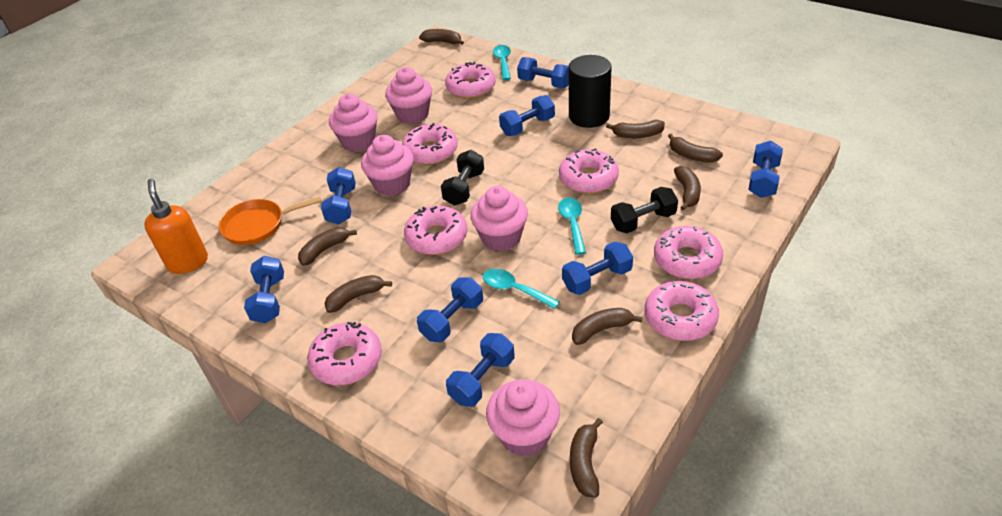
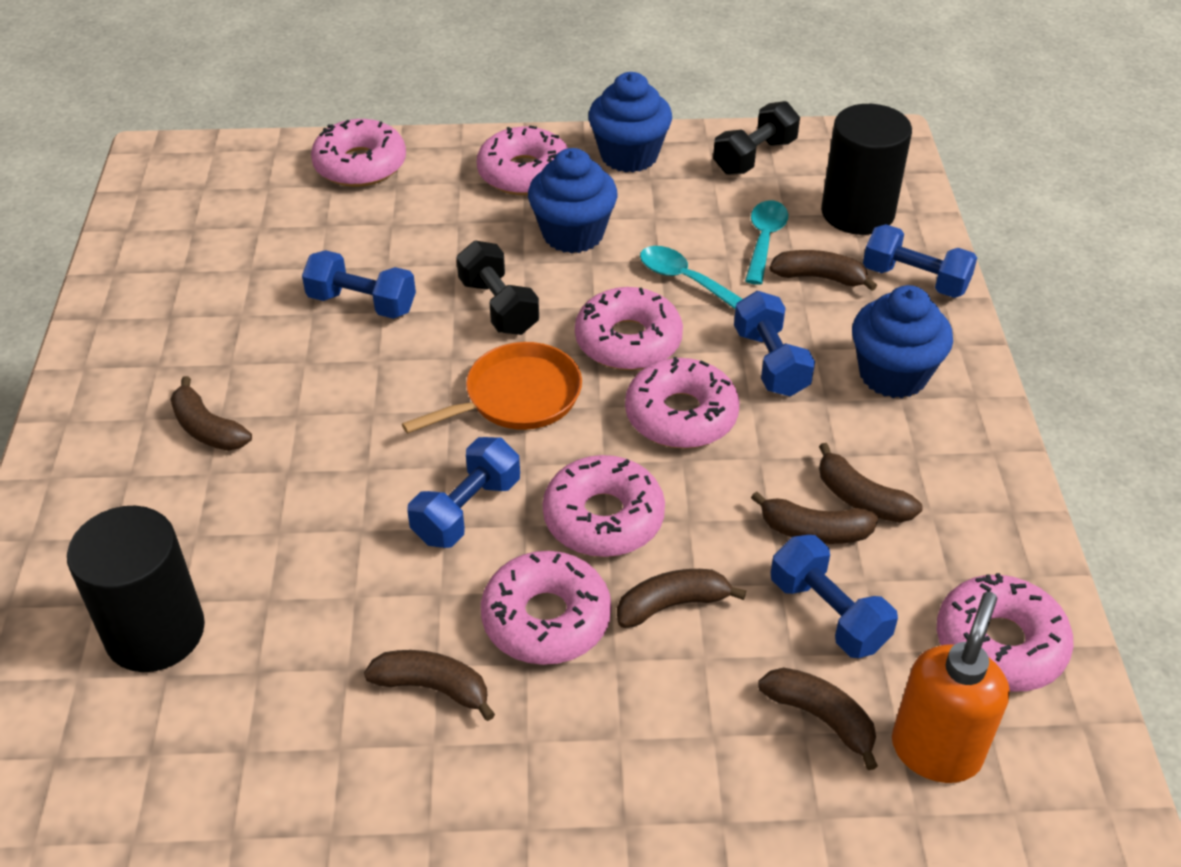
black cylinder: 1 -> 2
blue cupcake: 0 -> 3
blue dumbbell: 8 -> 5
brown banana: 8 -> 7
pink cupcake: 5 -> 0
turquoise spoon: 3 -> 2

